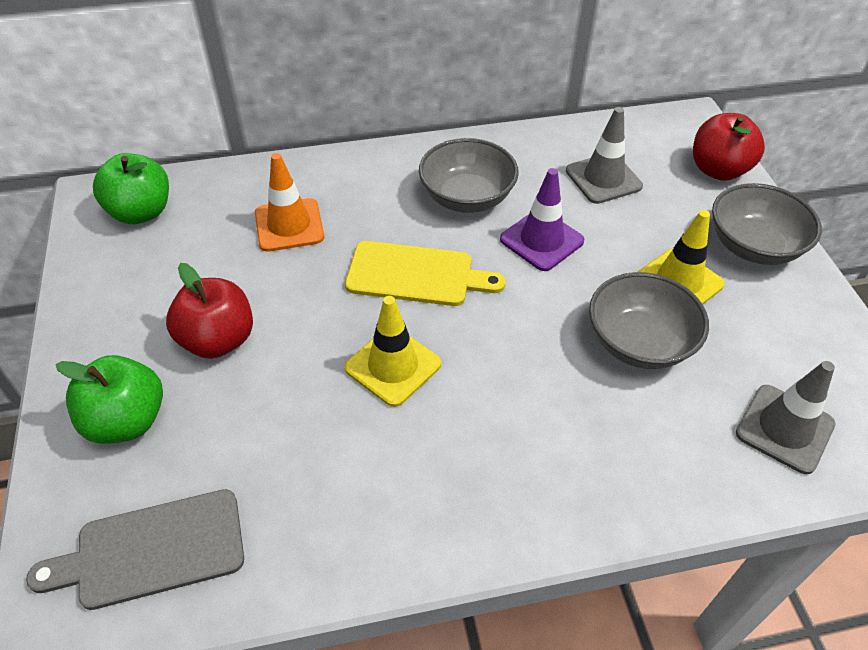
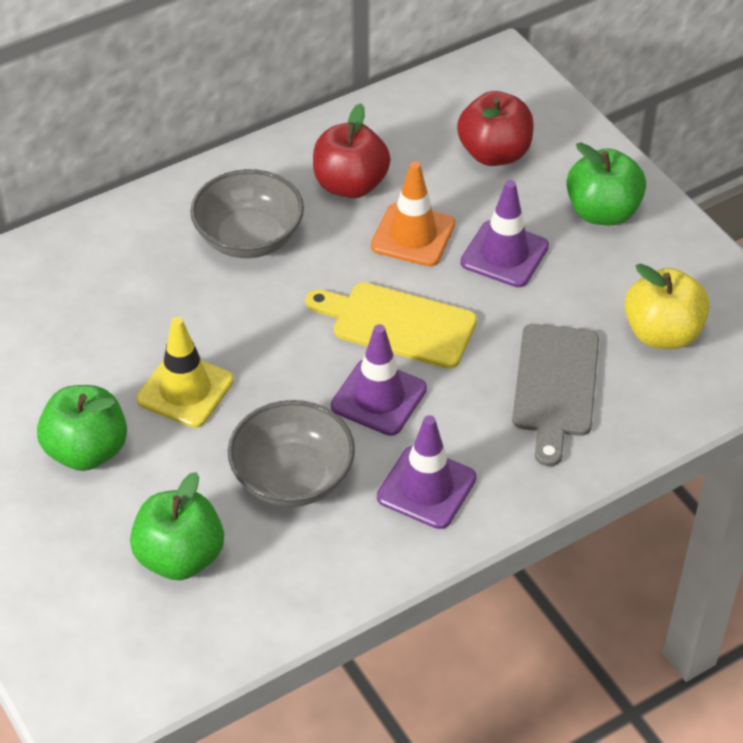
green apple: 2 -> 3
grey bowl: 3 -> 2
grey traffic cone: 2 -> 0
purple traffic cone: 1 -> 3
yellow apple: 0 -> 1
yellow traffic cone: 2 -> 1

